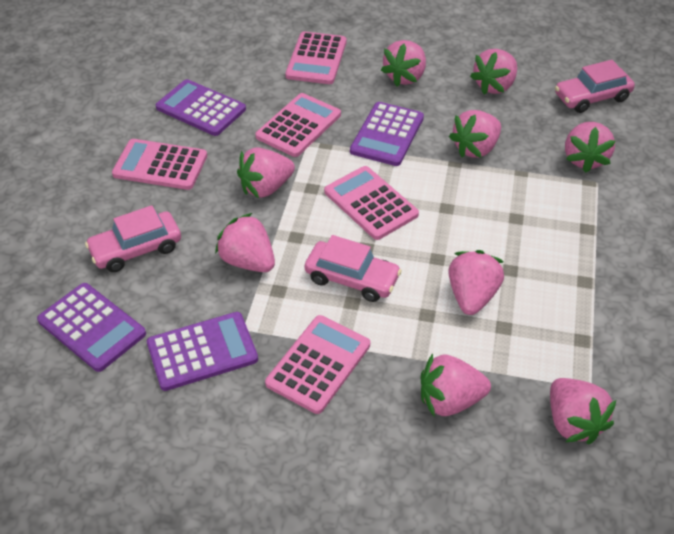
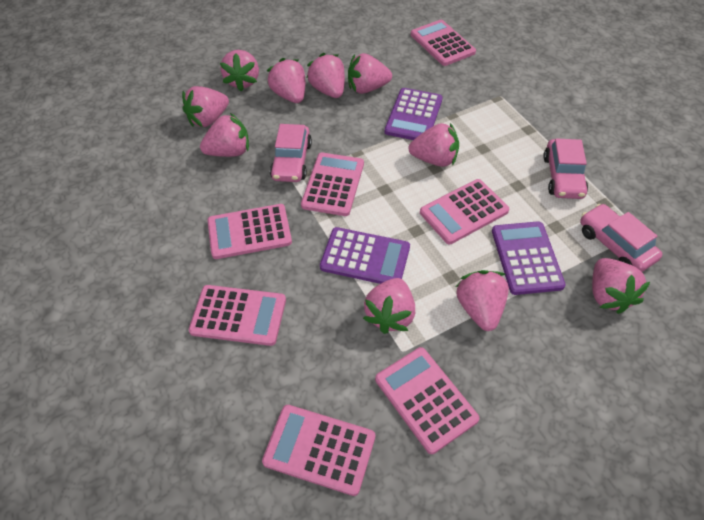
pink calculator: 5 -> 7
pink strawberry: 9 -> 10
purple calculator: 4 -> 3

